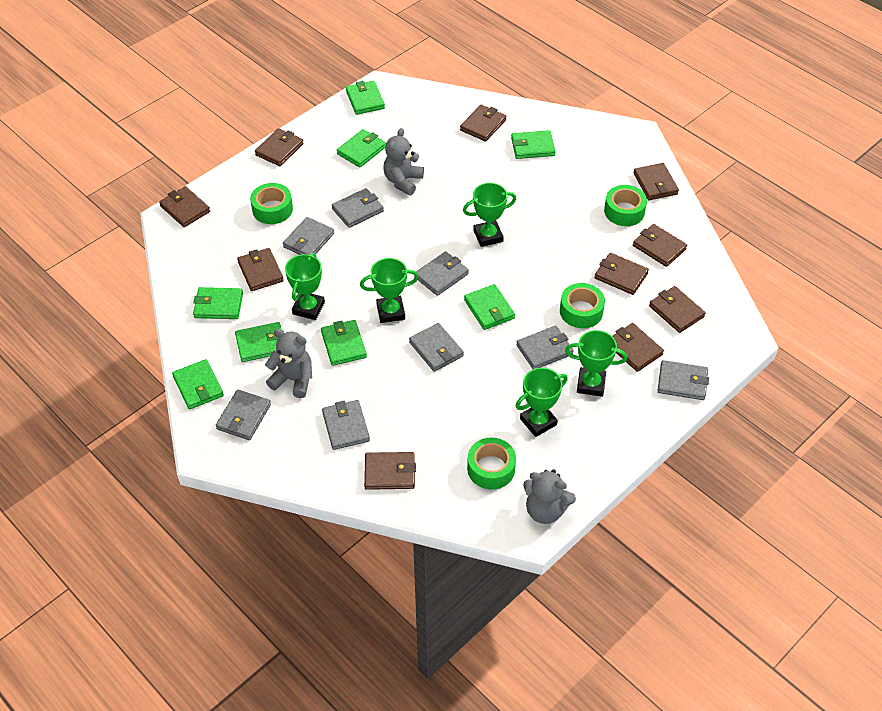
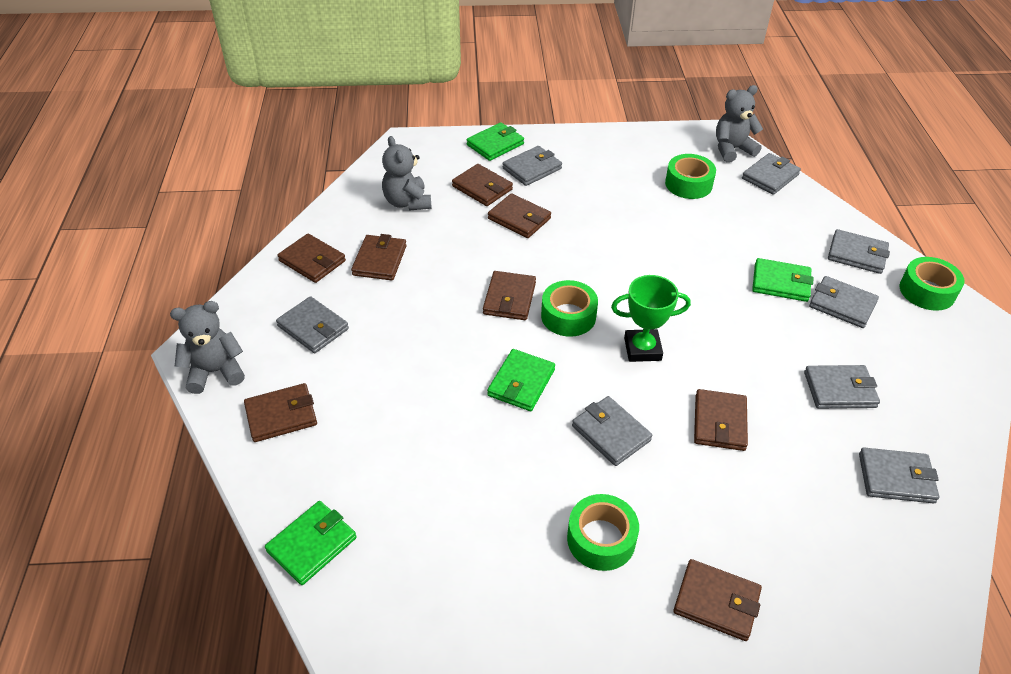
brown wallet: 10 -> 8
green trophy: 5 -> 1
green wallet: 8 -> 4

